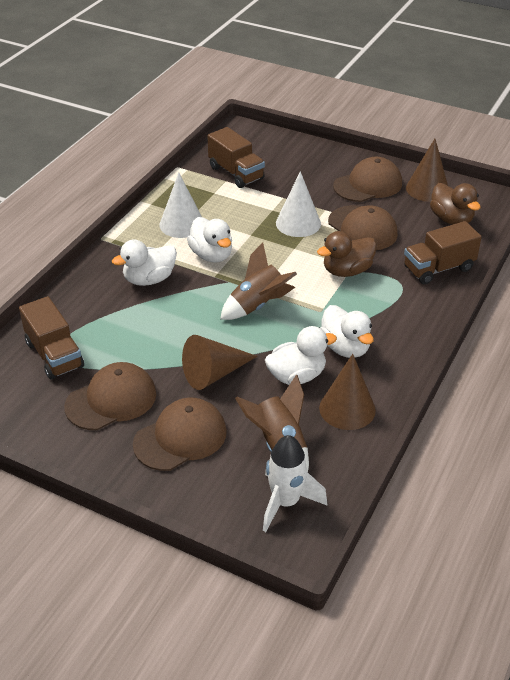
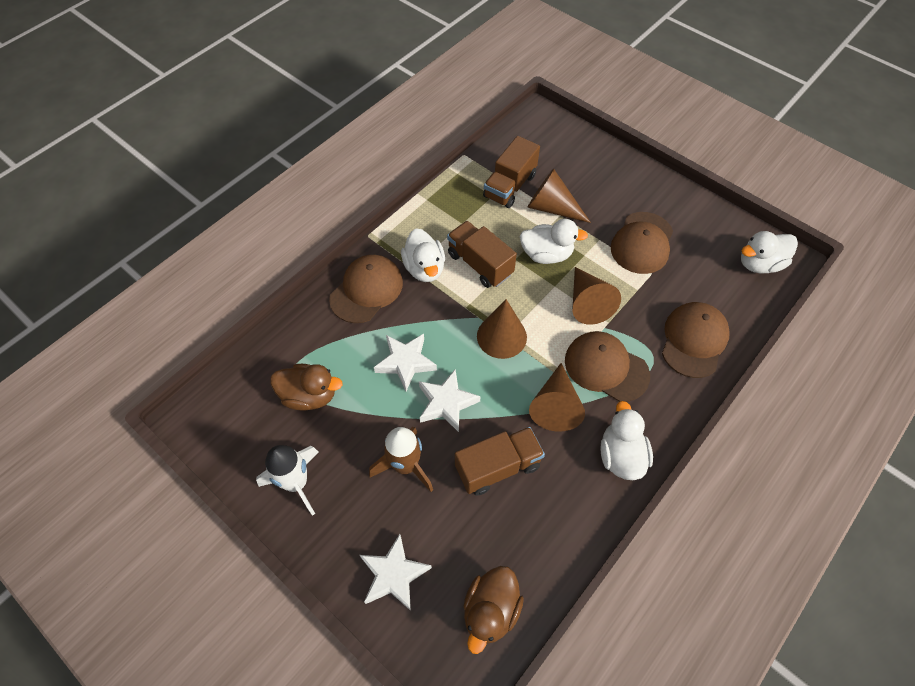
brown cone: 3 -> 4
brown rocket: 2 -> 1
white cone: 2 -> 0
white star: 0 -> 3

